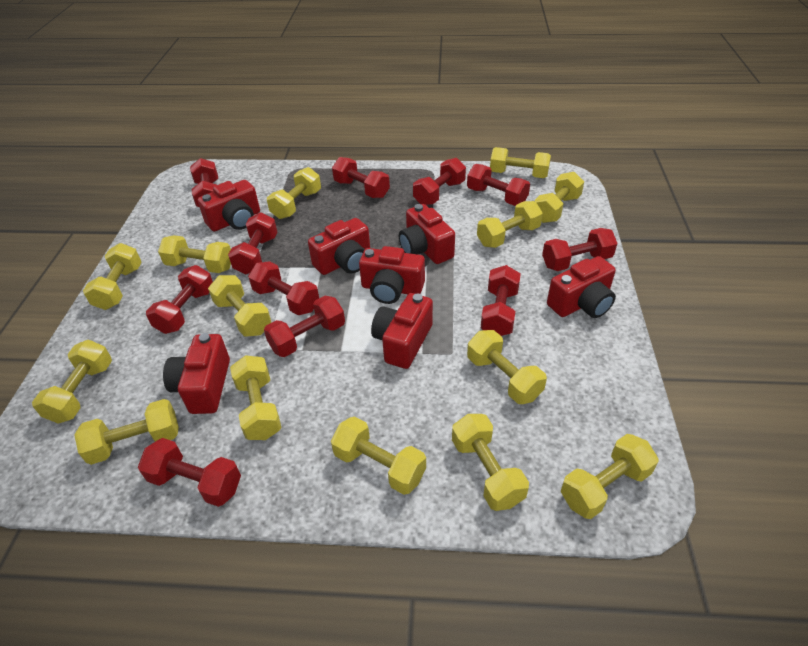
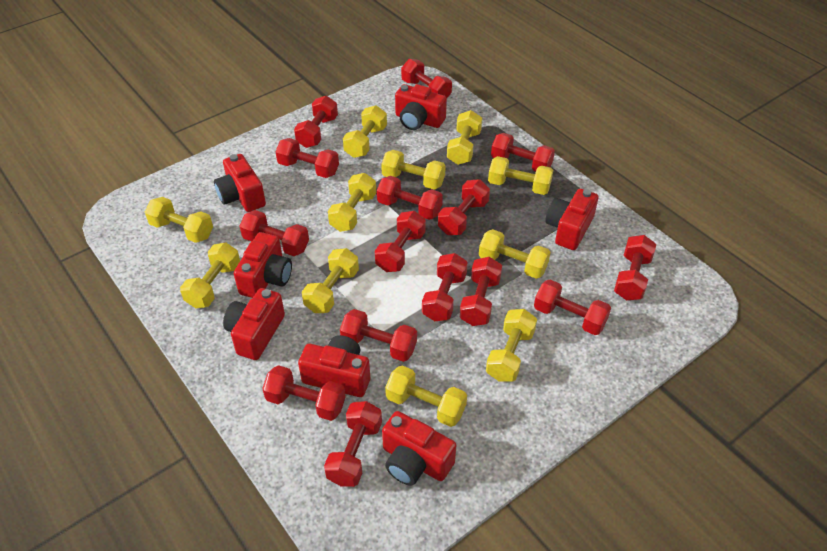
red dumbbell: 11 -> 15
yellow dumbbell: 14 -> 11

